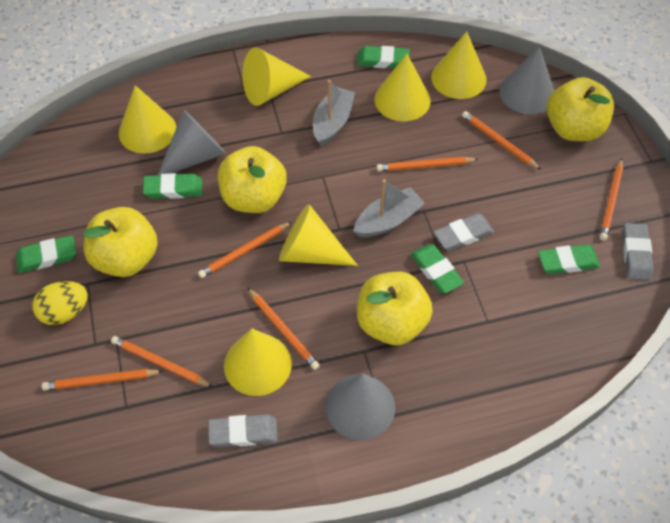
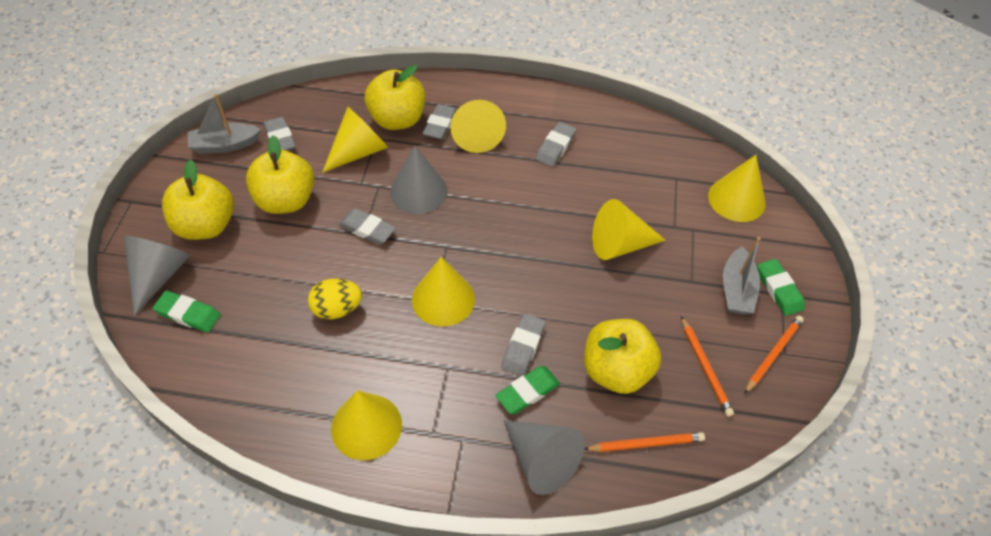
green eraser: 5 -> 3
grey eraser: 3 -> 5
orange pencil: 7 -> 3

